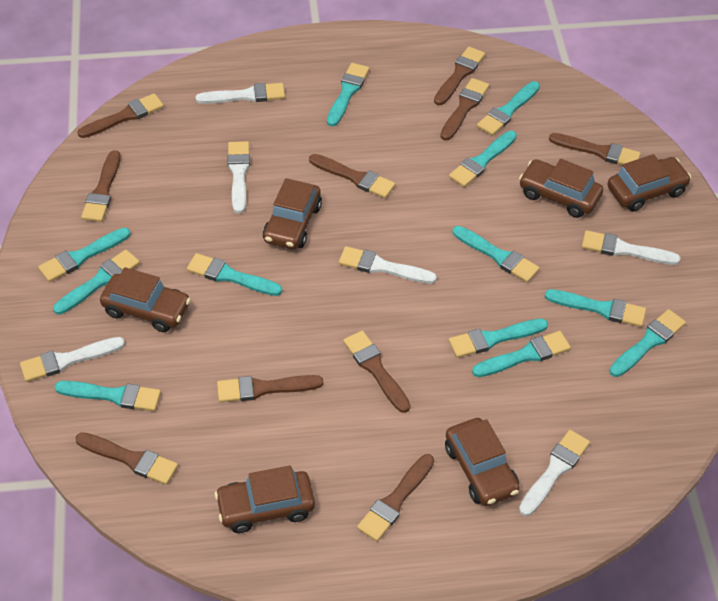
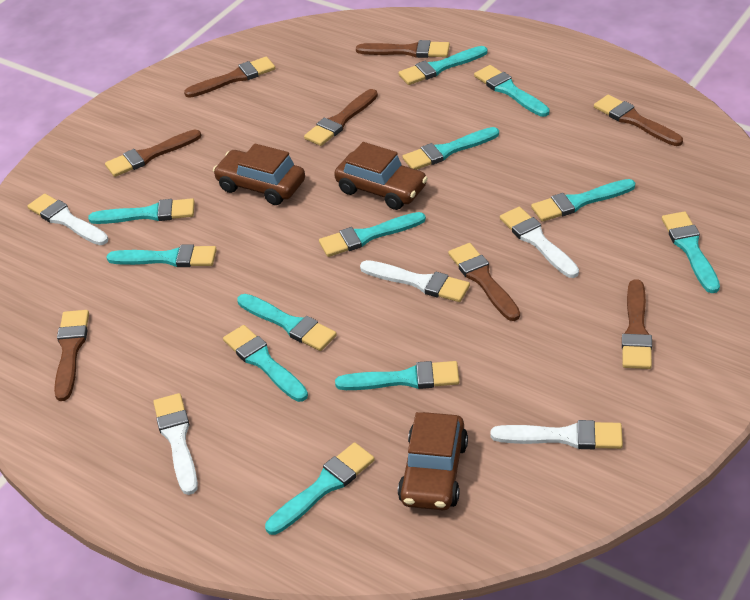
brown brush: 10 -> 8
brown car: 6 -> 3
white brush: 6 -> 5

